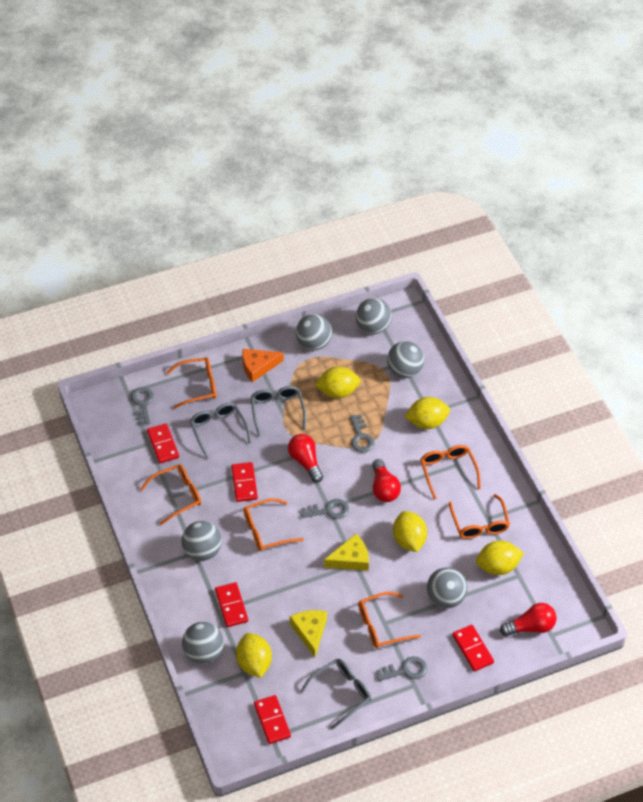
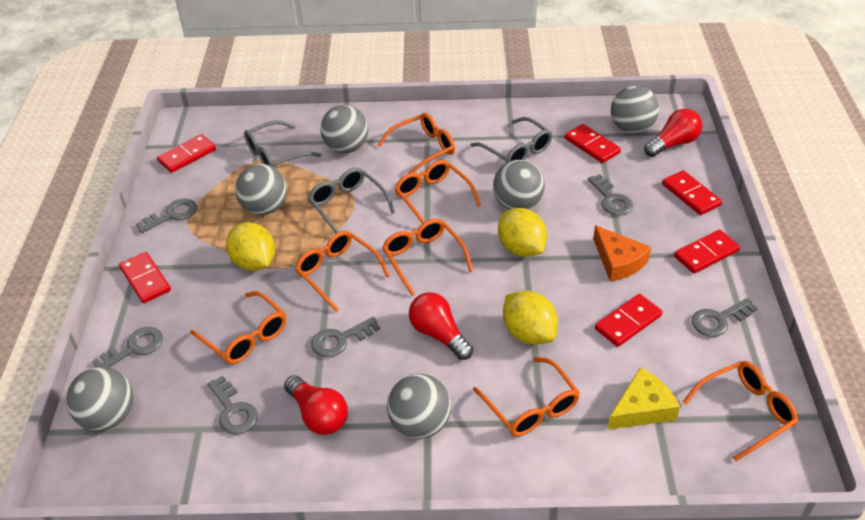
grey key: 4 -> 6
orange glasses: 6 -> 7
red domino: 5 -> 6
yellow cheese: 2 -> 1
yellow lemon: 5 -> 3

